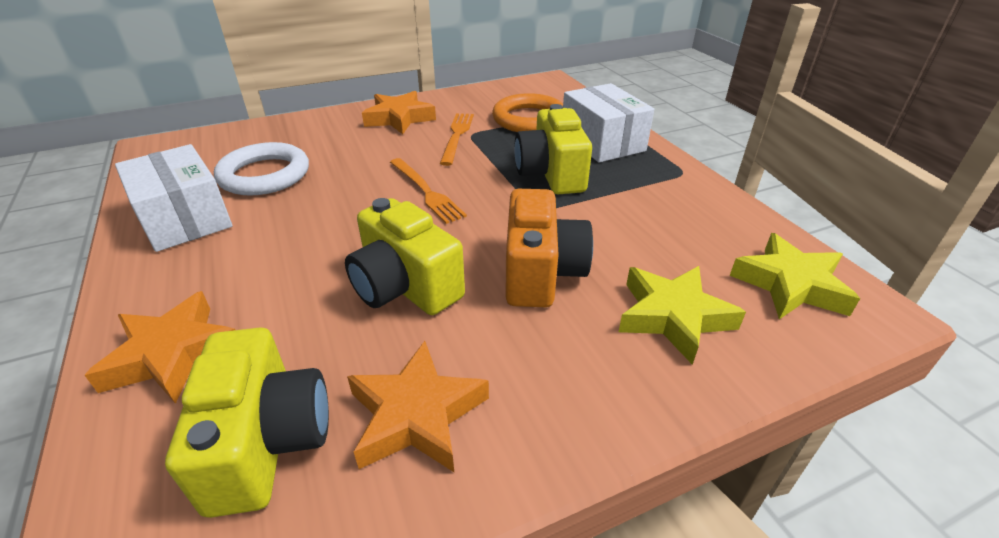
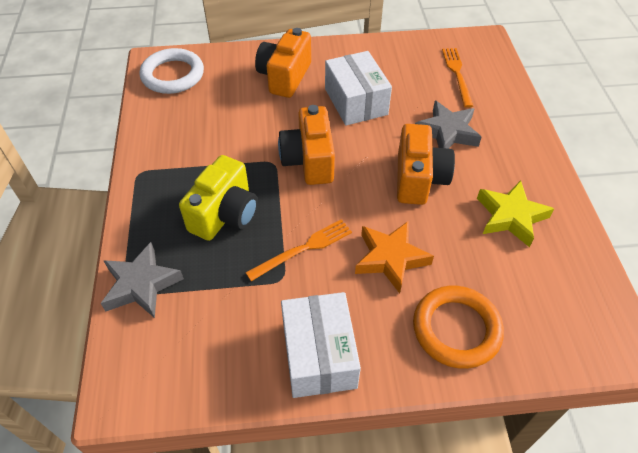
grey star: 0 -> 2
orange camera: 1 -> 3
orange star: 3 -> 1
yellow camera: 3 -> 1
yellow star: 2 -> 1

